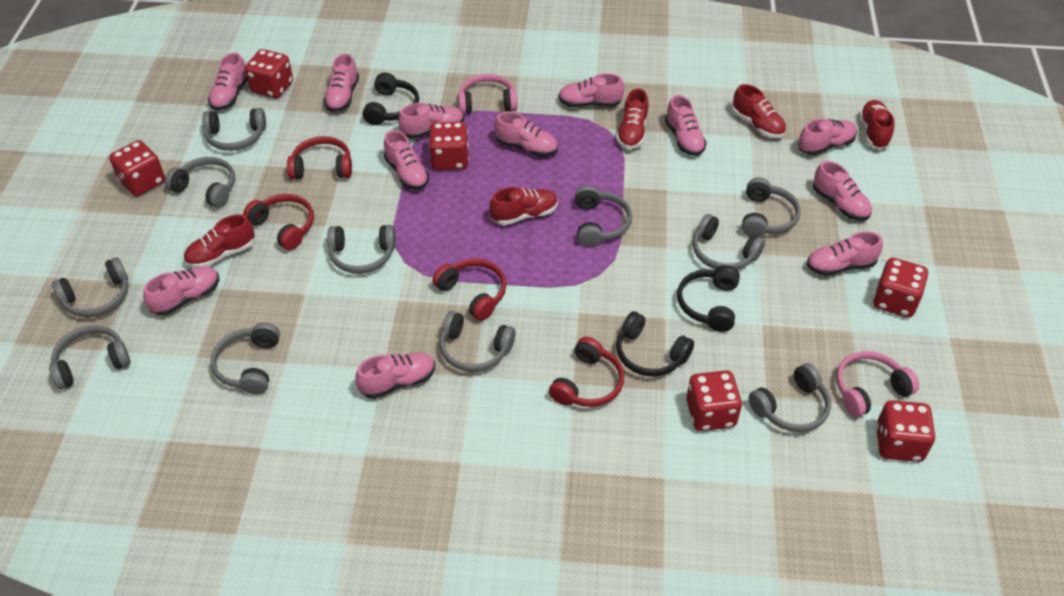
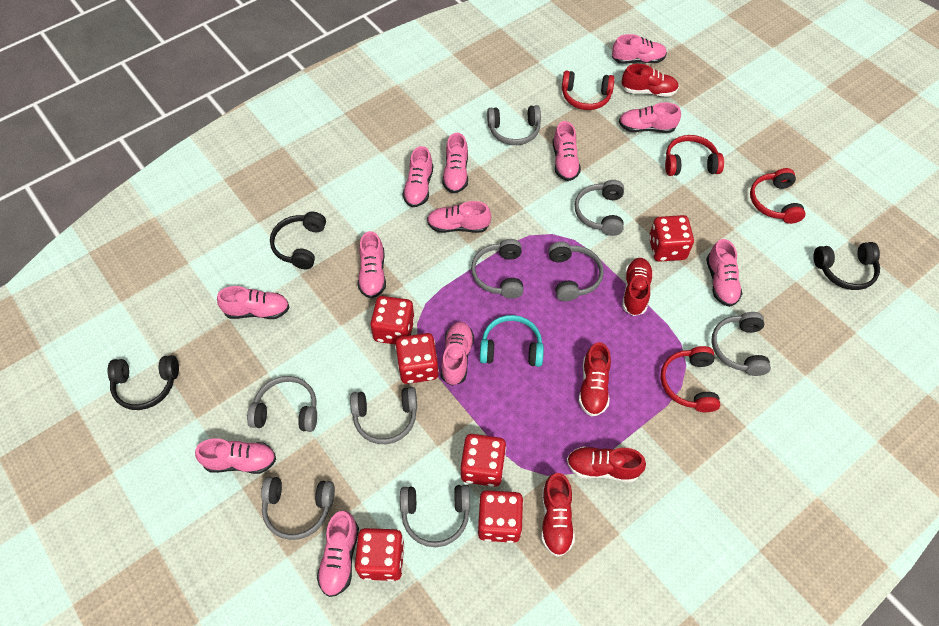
grey headphones: 11 -> 9
pink headphones: 2 -> 0
turquoise headphones: 0 -> 1

